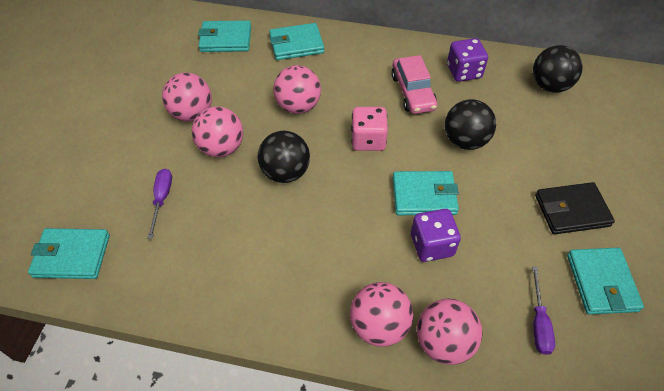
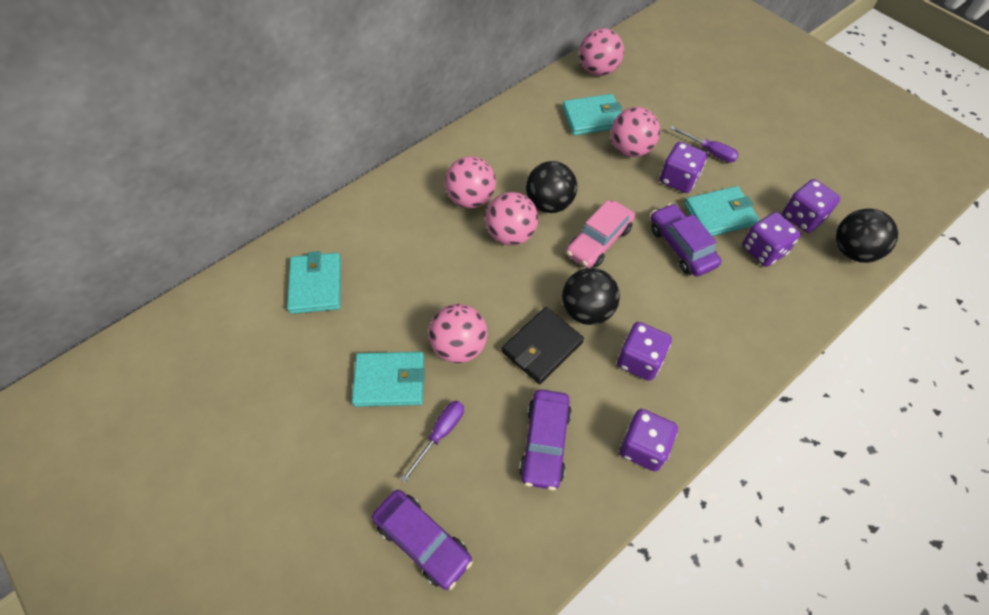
pink dice: 1 -> 0
purple car: 0 -> 3
purple dice: 2 -> 5
turquoise wallet: 5 -> 4

